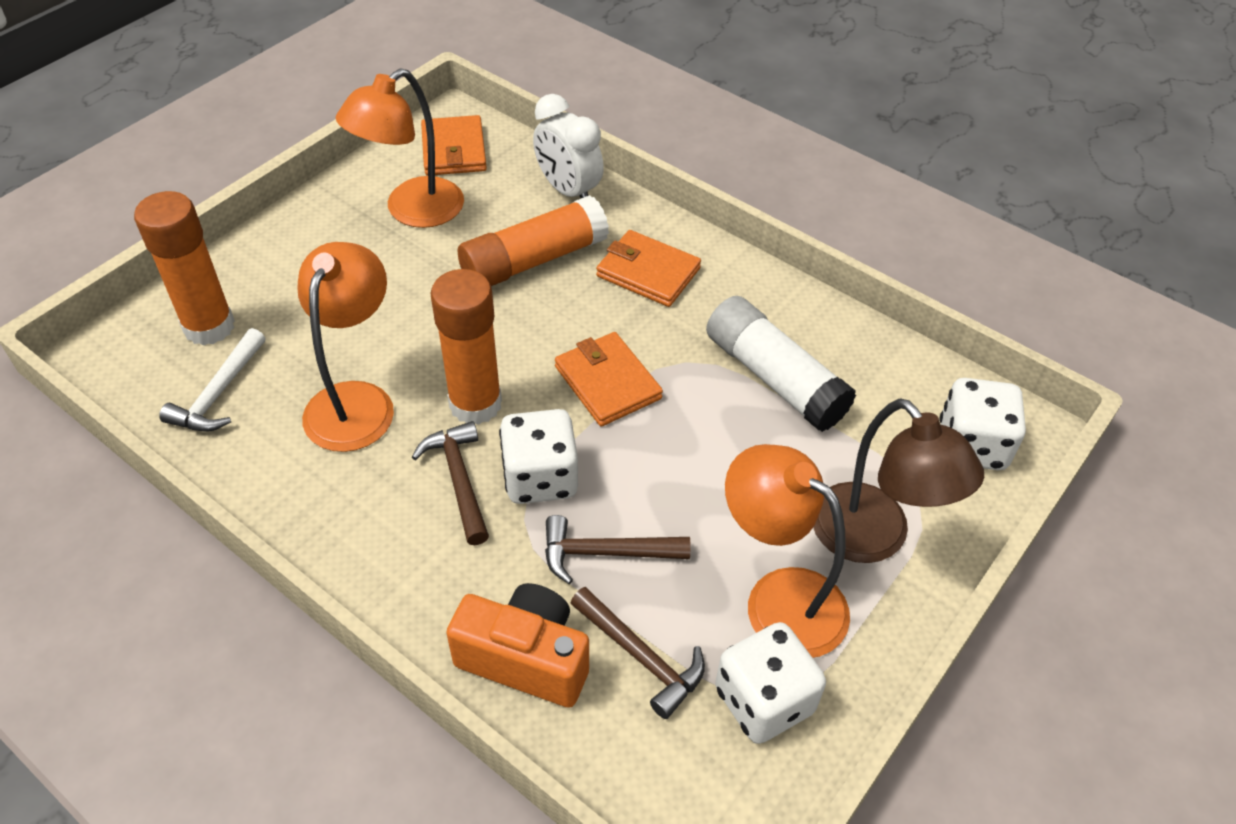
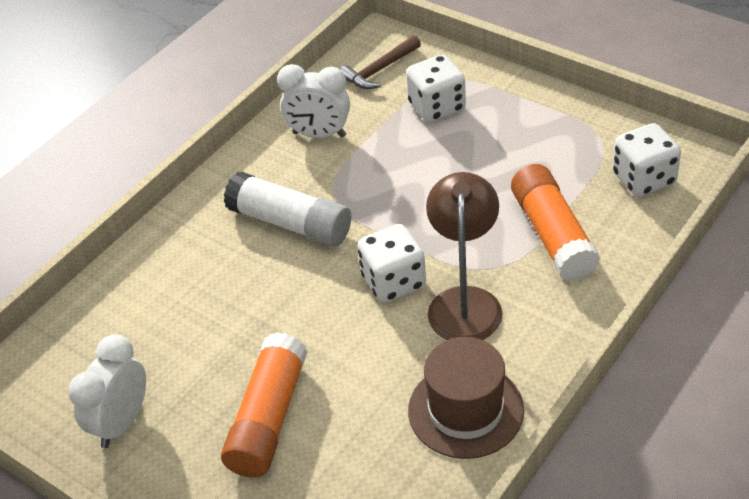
brown hammer: 3 -> 1
brown hat: 0 -> 1
orange camera: 1 -> 0
orange glue stick: 3 -> 2
orange lamp: 3 -> 0
orange wallet: 3 -> 0
white clock: 1 -> 2
white hammer: 1 -> 0

